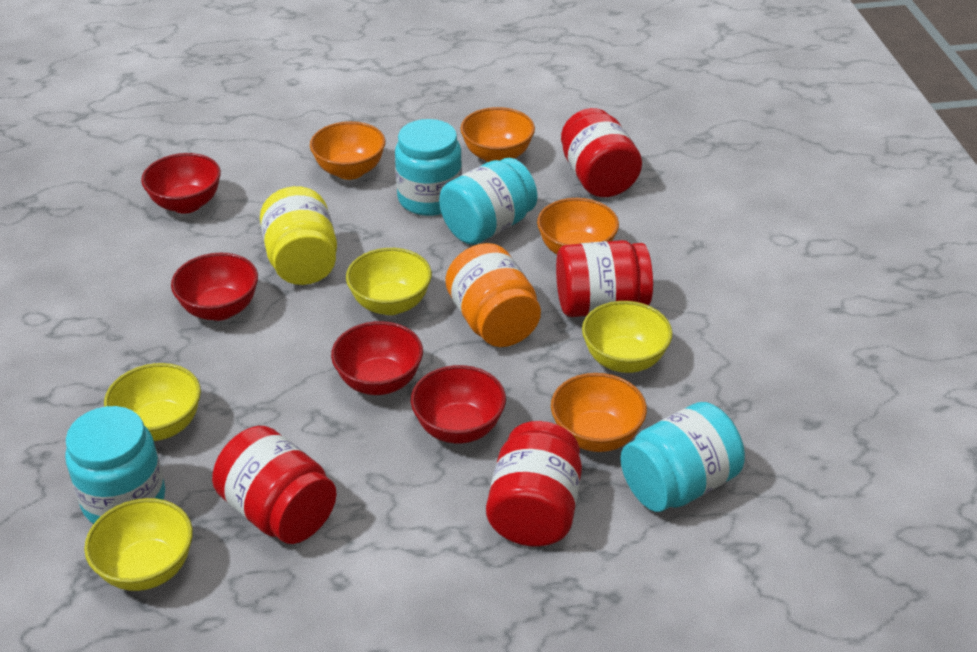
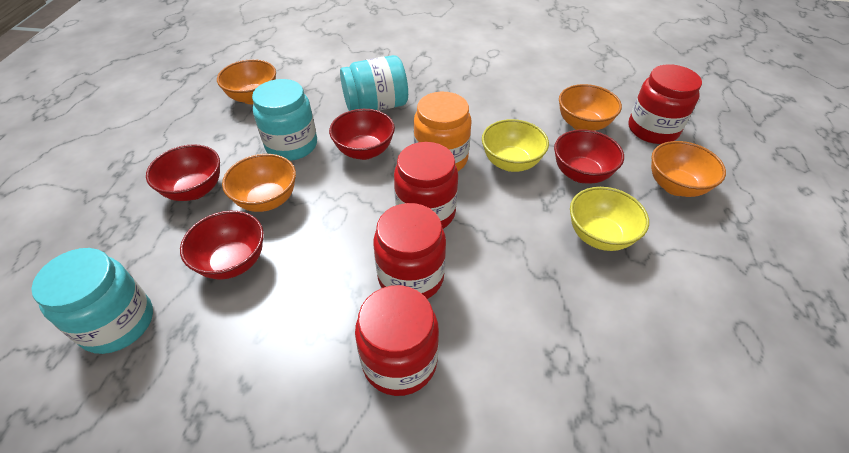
turquoise jar: 4 -> 3
yellow bowl: 4 -> 2
yellow jar: 1 -> 0

